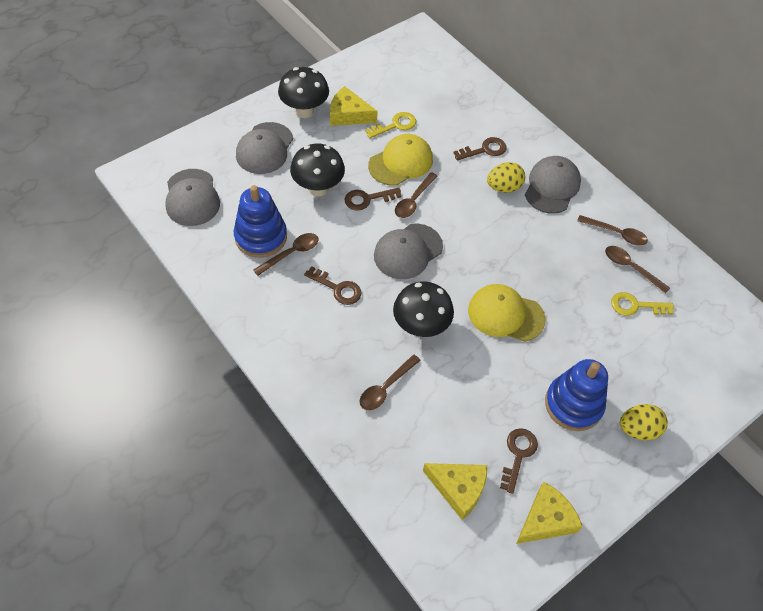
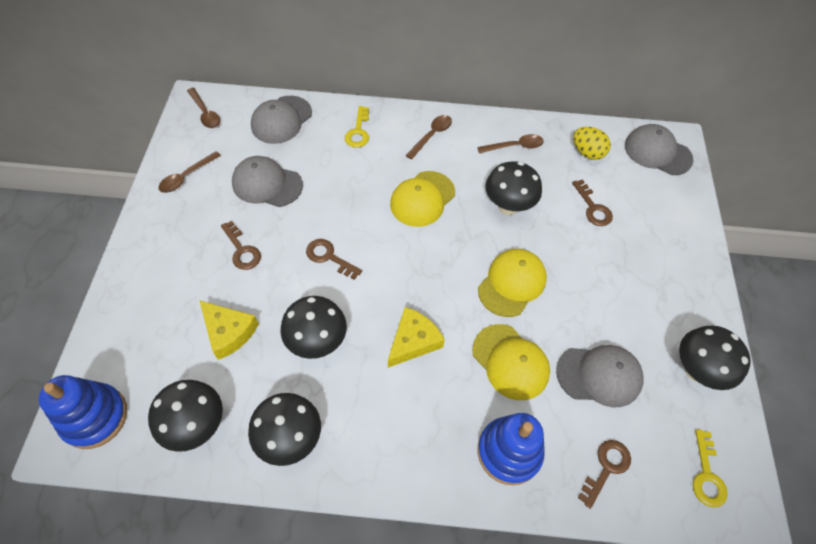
black mushroom: 3 -> 5
brown spoon: 5 -> 4
yellow cap: 2 -> 3
yellow cheese: 3 -> 2
yellow egg: 2 -> 1

